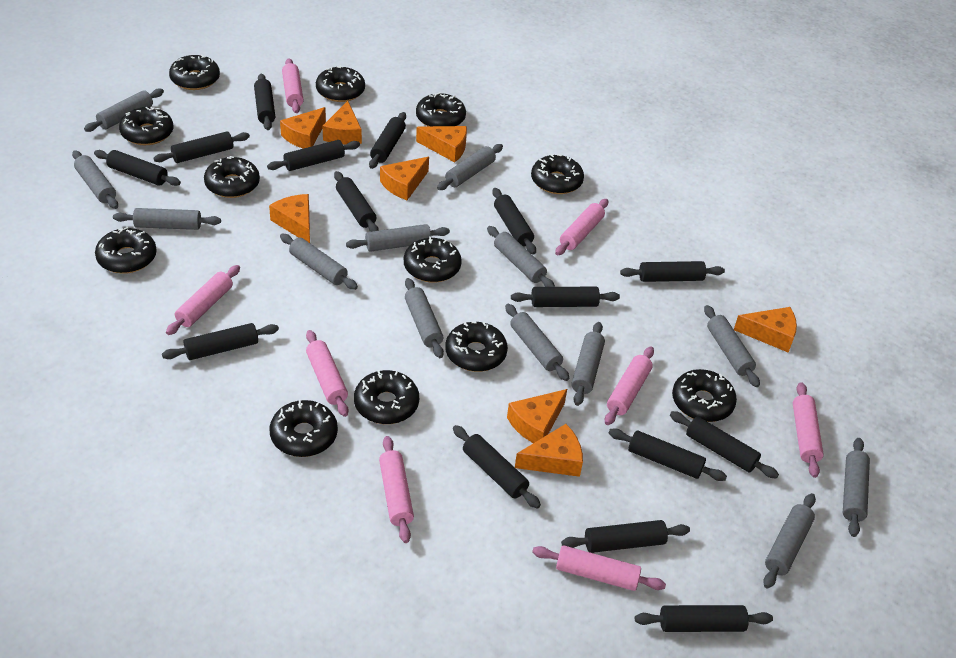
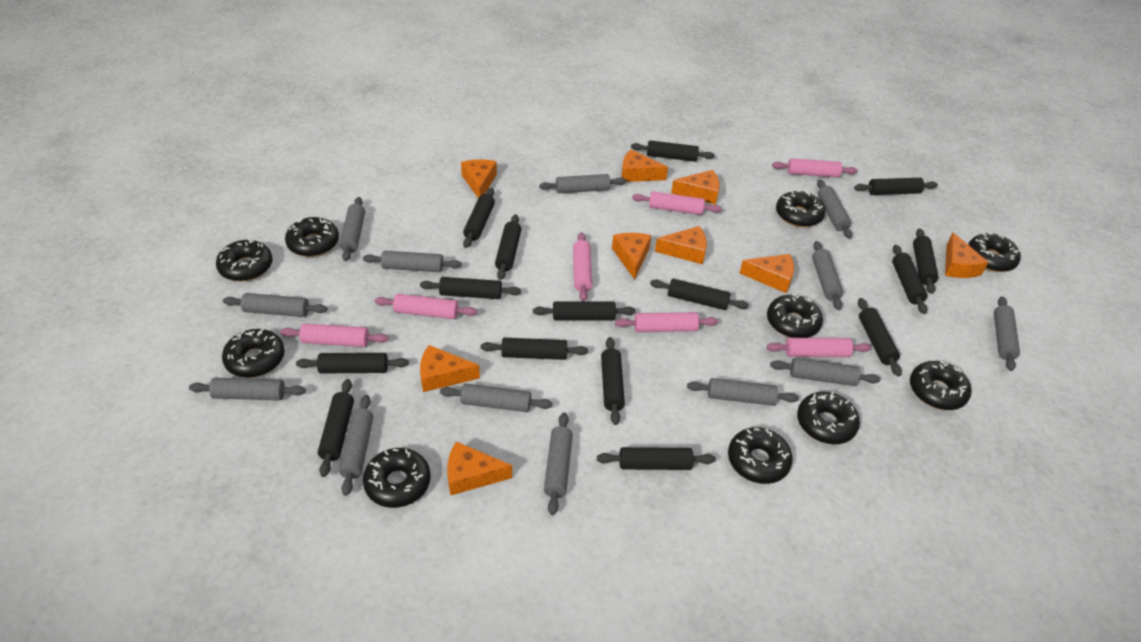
black donut: 12 -> 10
orange cheese: 8 -> 9
pink rolling pin: 8 -> 7

